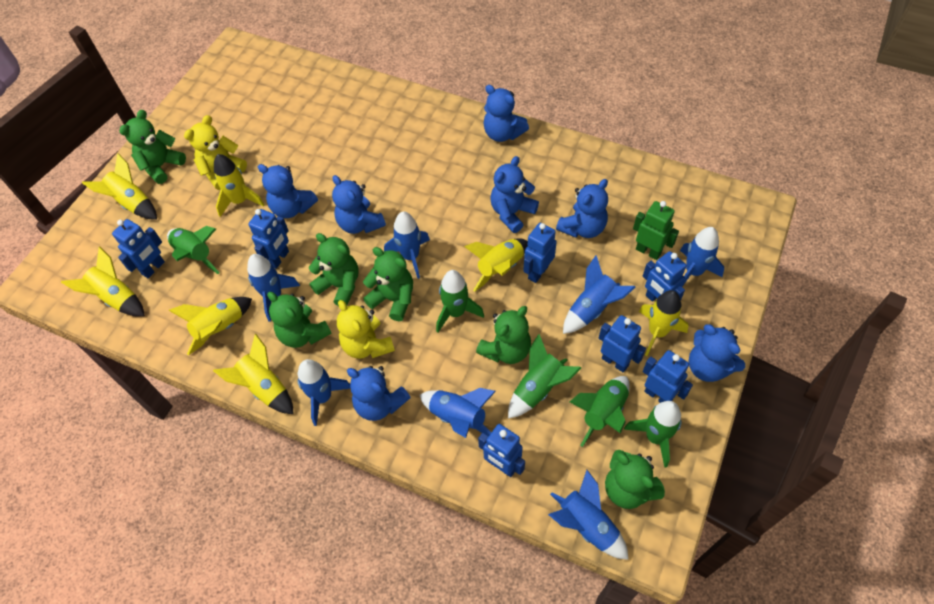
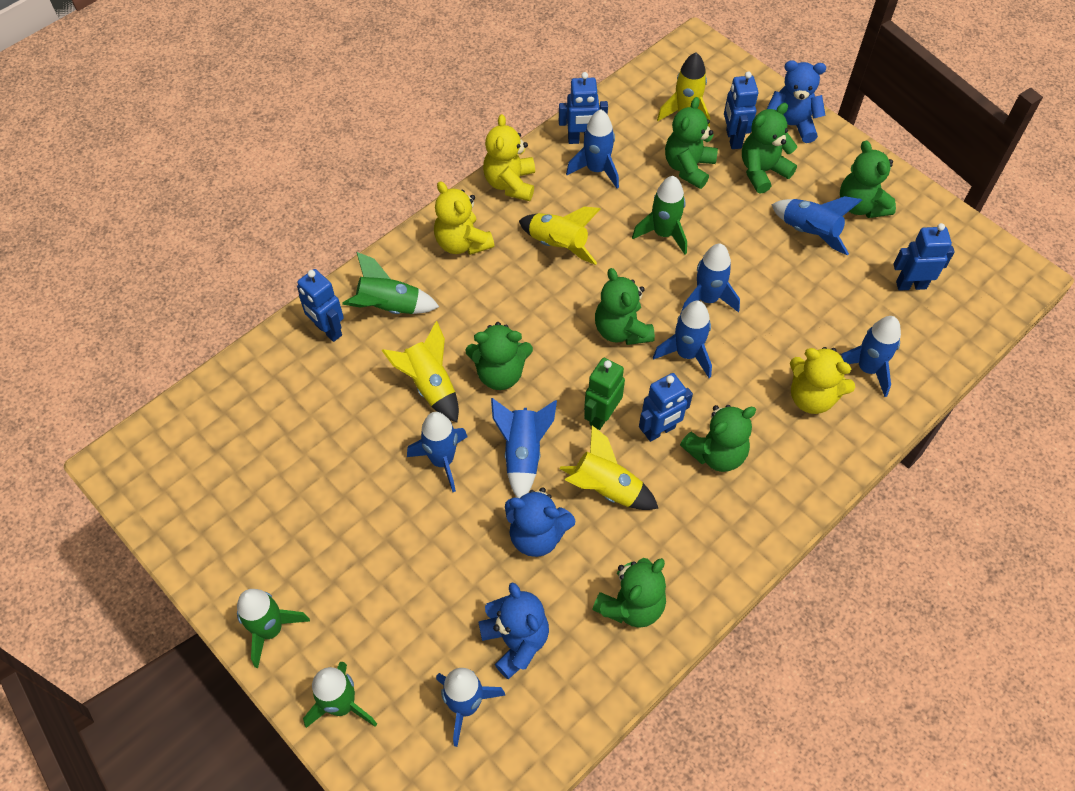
blue robot: 7 -> 5
blue rocket: 7 -> 8
blue teddy bear: 7 -> 3
green rocket: 5 -> 4
green teddy bear: 6 -> 7
yellow rocket: 7 -> 4
yellow teddy bear: 2 -> 3

